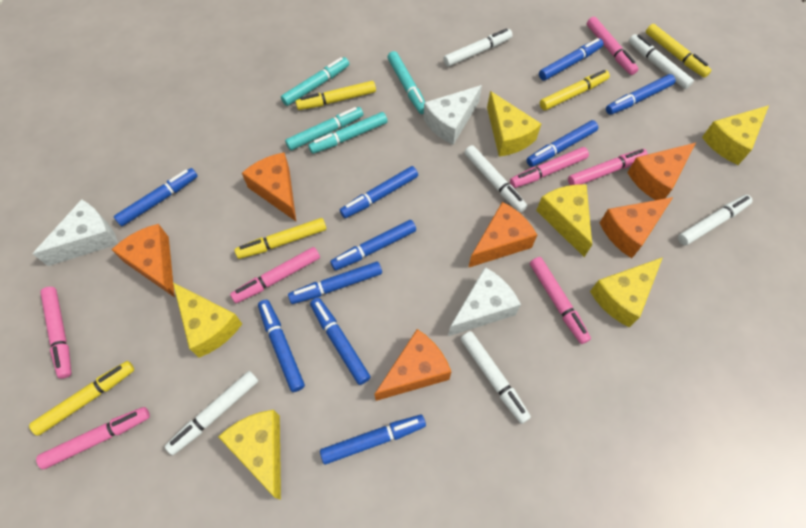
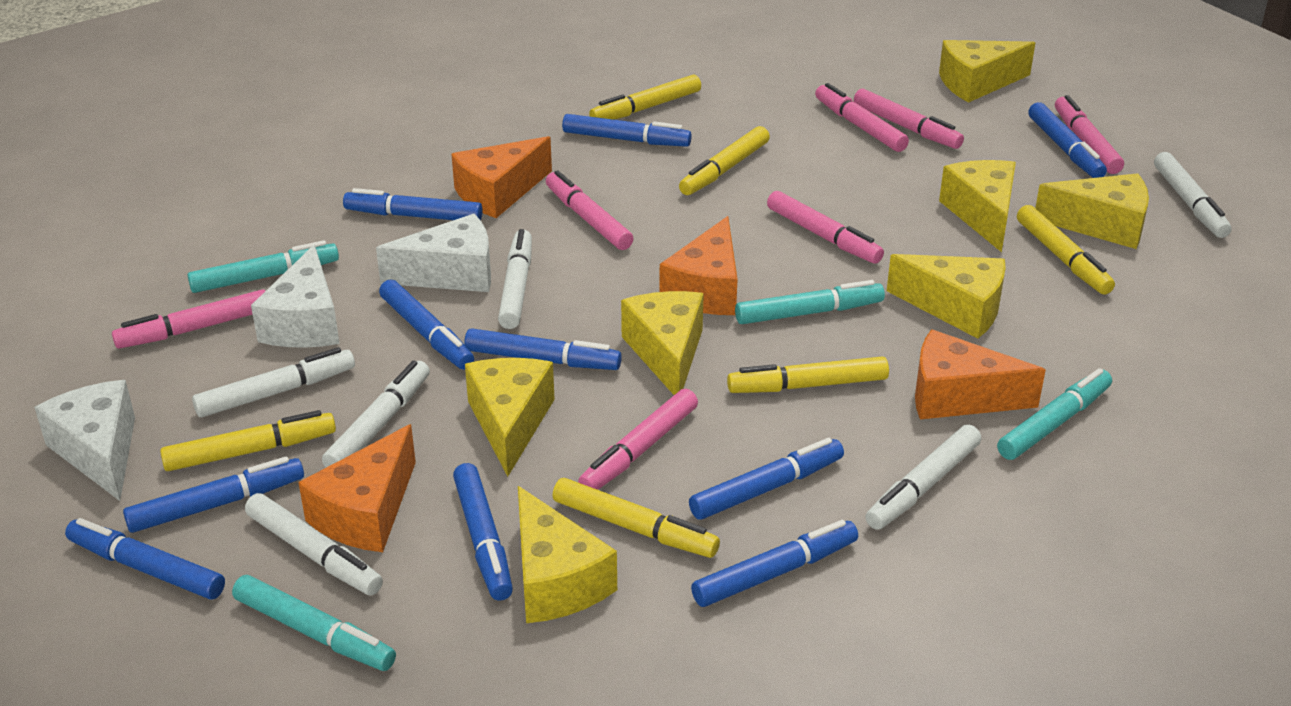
orange cheese: 6 -> 4
yellow cheese: 6 -> 7
yellow marker: 5 -> 6

